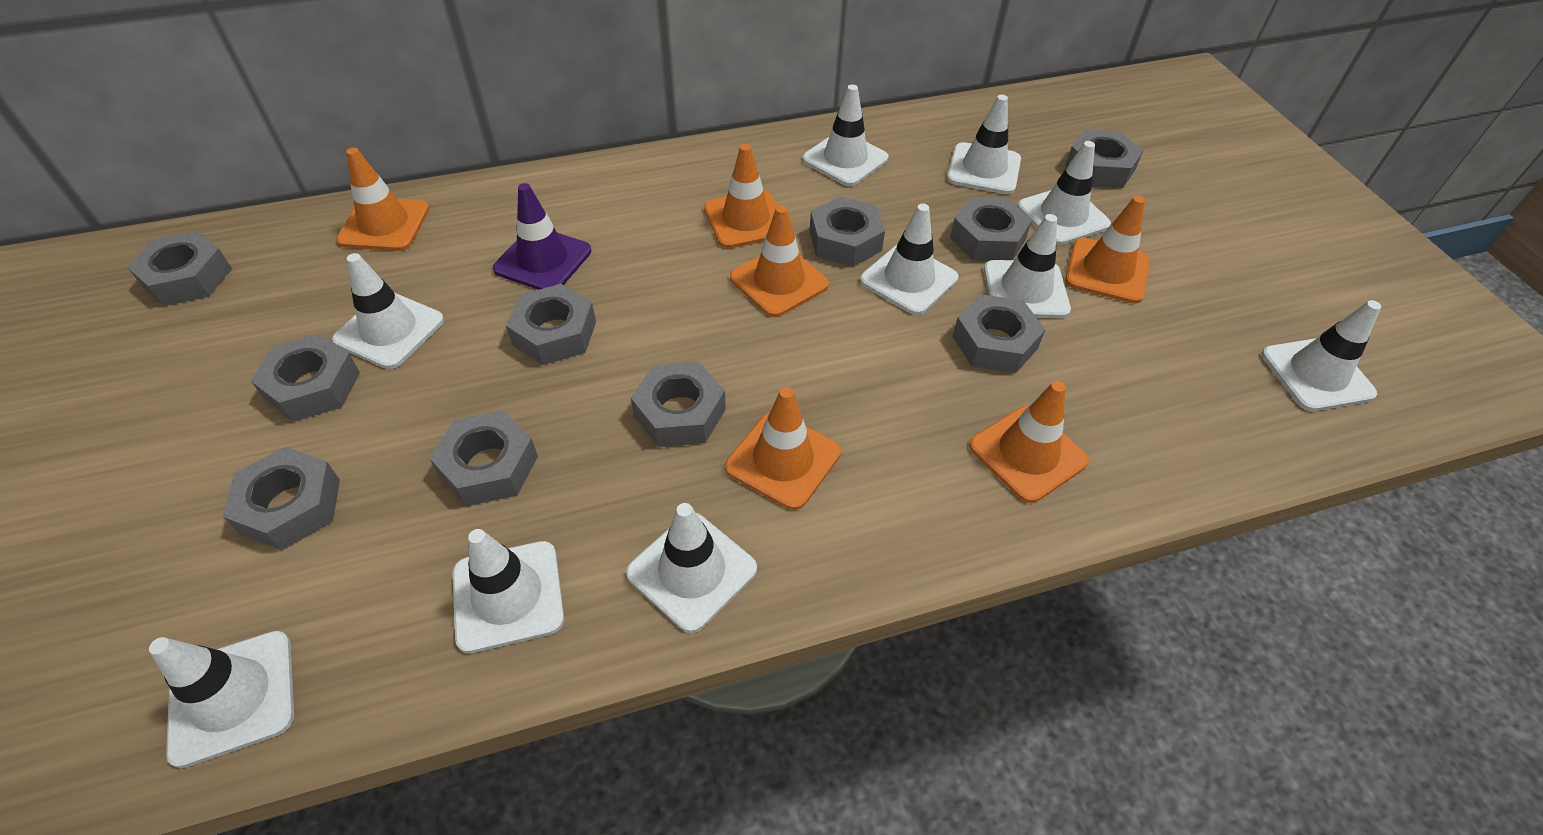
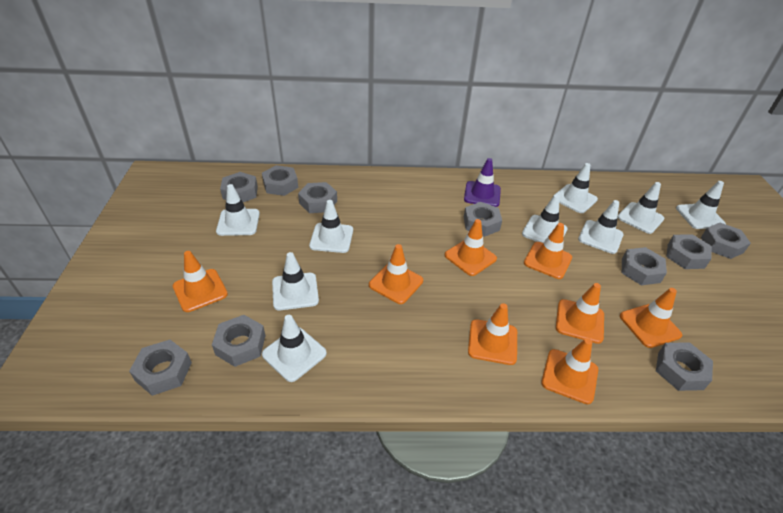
orange traffic cone: 6 -> 8
white traffic cone: 10 -> 9

